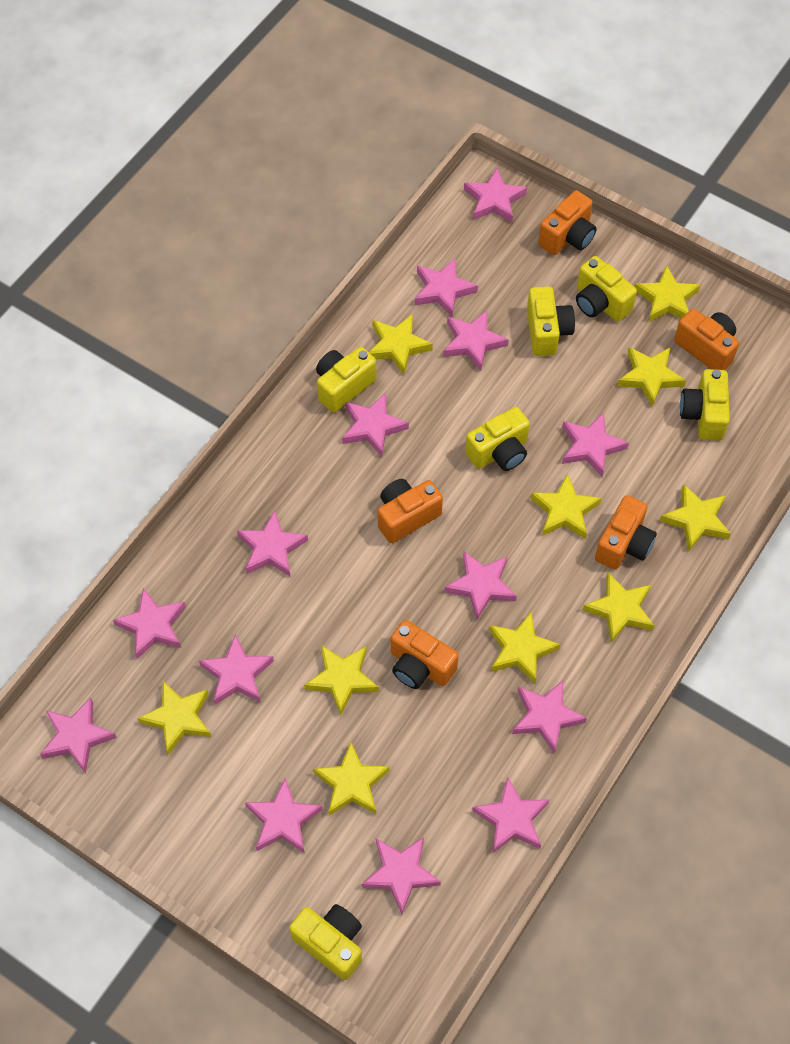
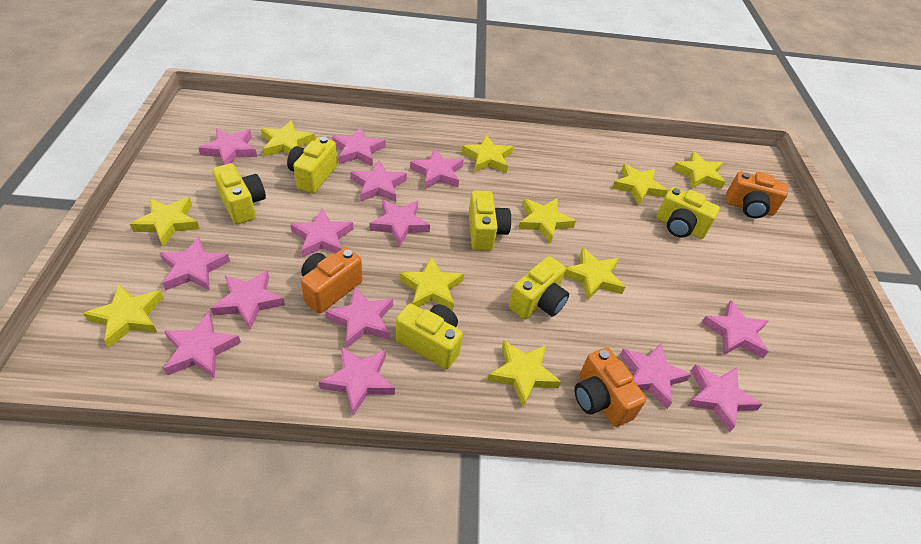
orange camera: 5 -> 3

